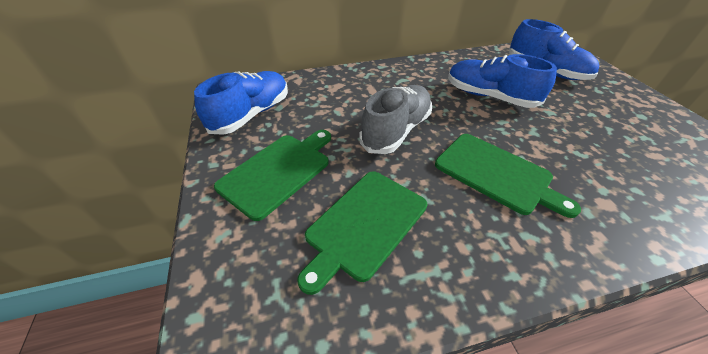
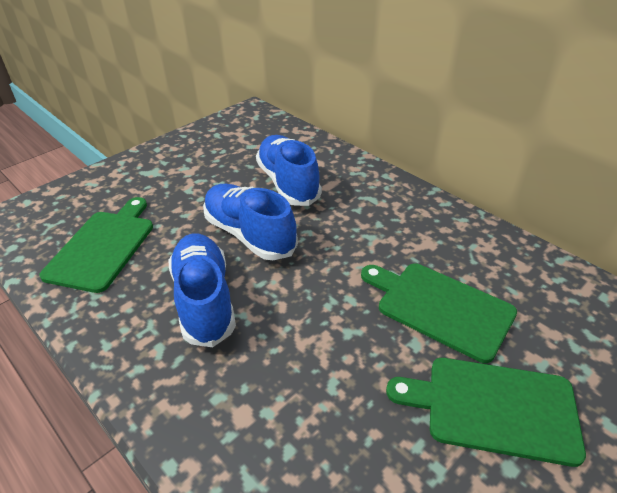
grey shoe: 1 -> 0

